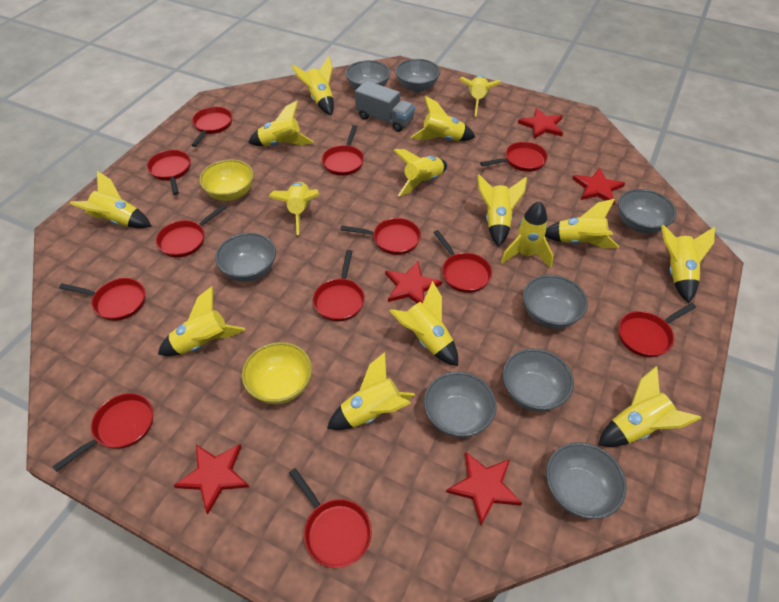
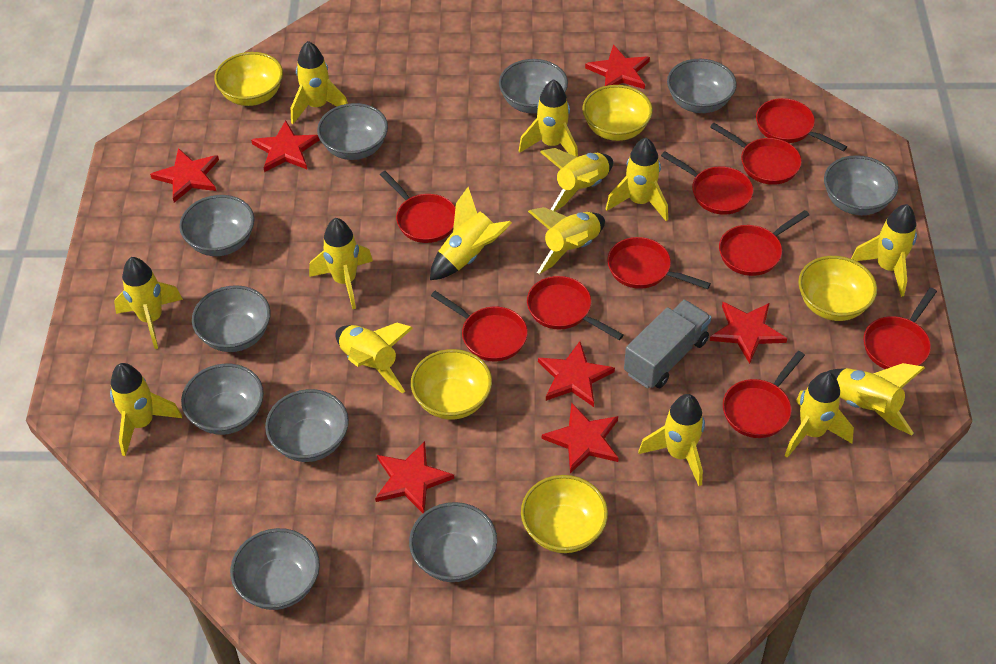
grey bowl: 8 -> 10
red pan: 12 -> 10
red star: 5 -> 7
yellow bowl: 2 -> 5
yellow rocket: 15 -> 14

